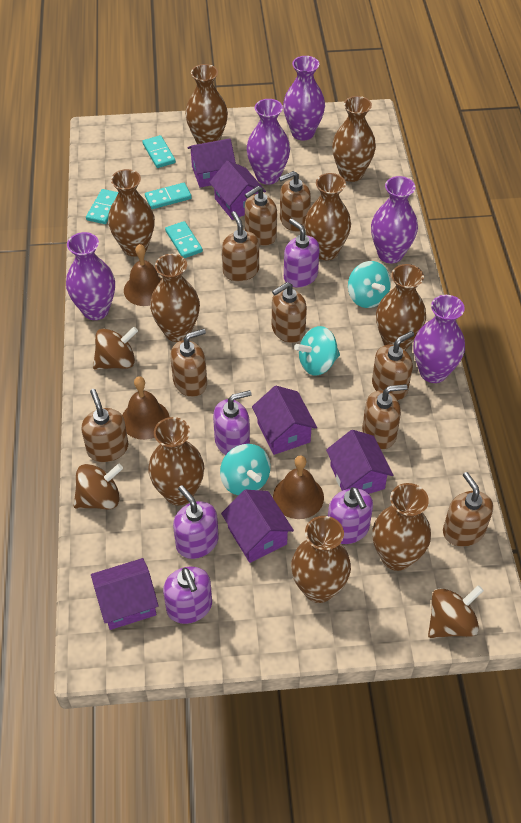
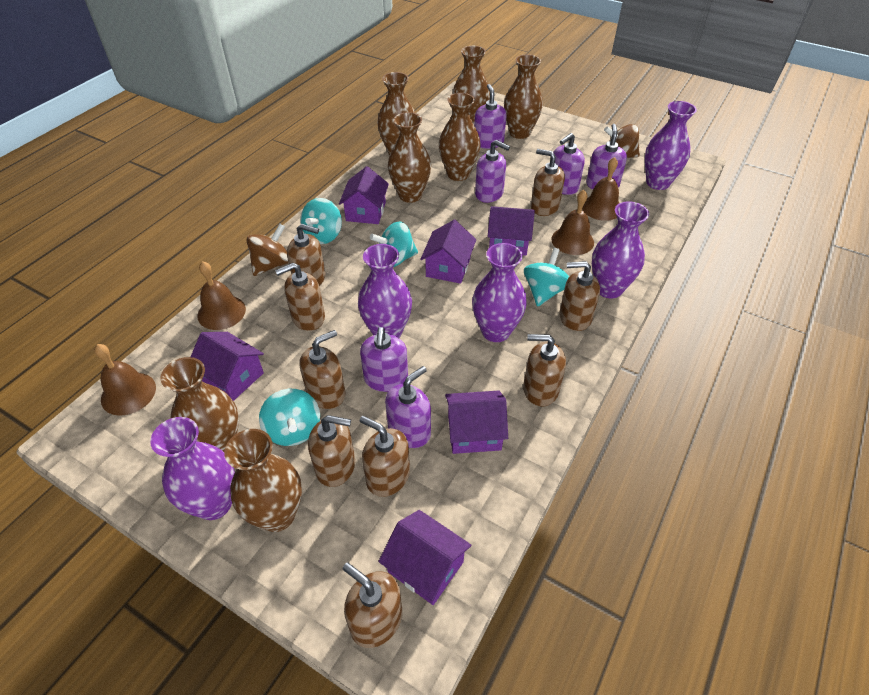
brown bell: 3 -> 4
brown spinning top: 3 -> 2
brown vase: 9 -> 7
purple soap dispenser: 5 -> 6
turquoise domino: 4 -> 0
turquoise spinning top: 3 -> 4

